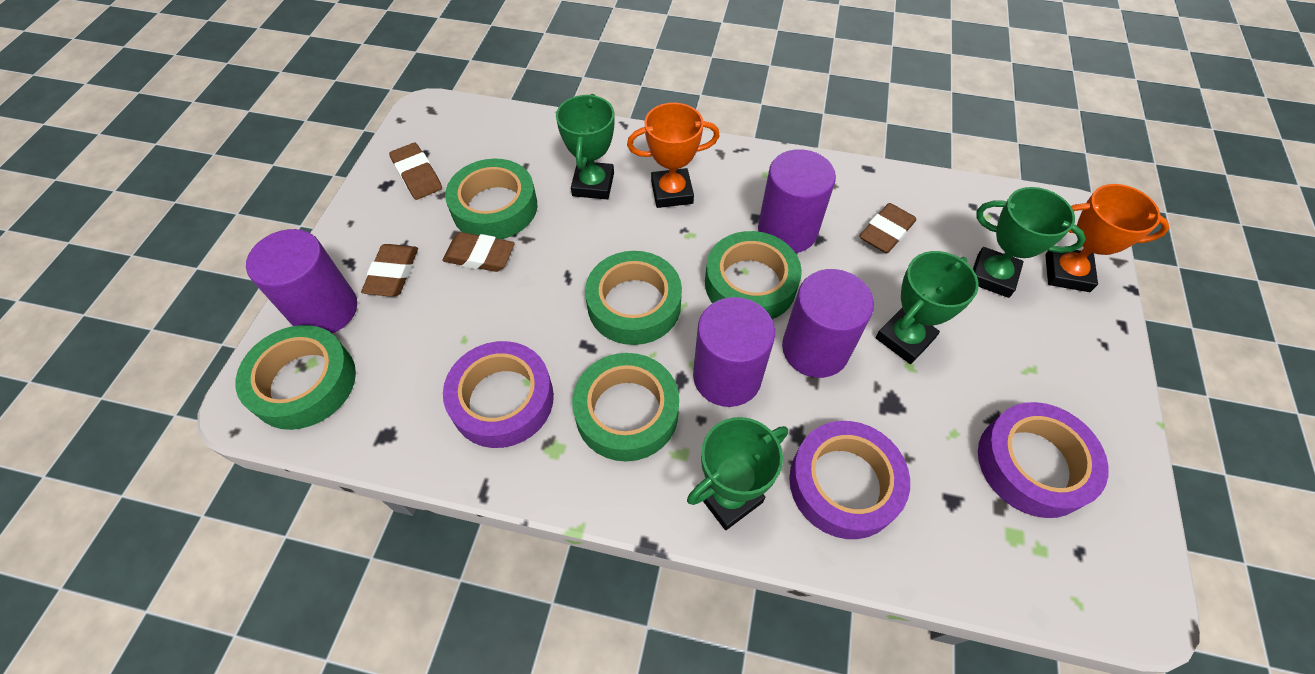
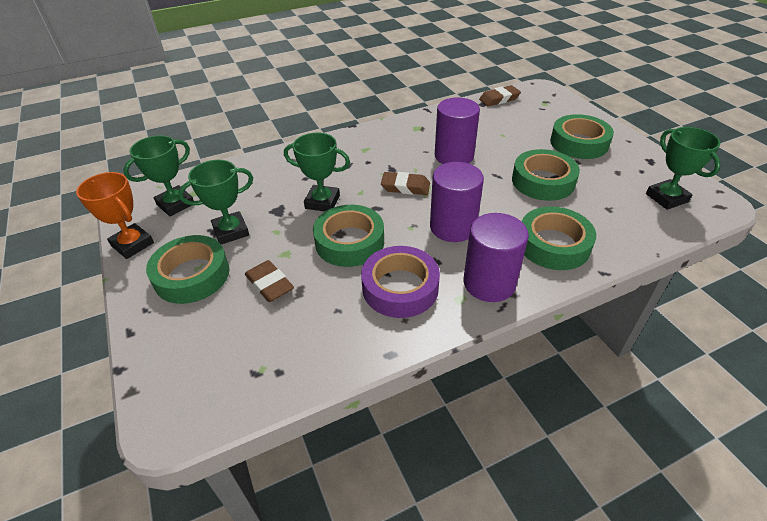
brown eraser: 4 -> 3
orange trophy: 2 -> 1
purple cylinder: 4 -> 3
purple tape: 3 -> 1

